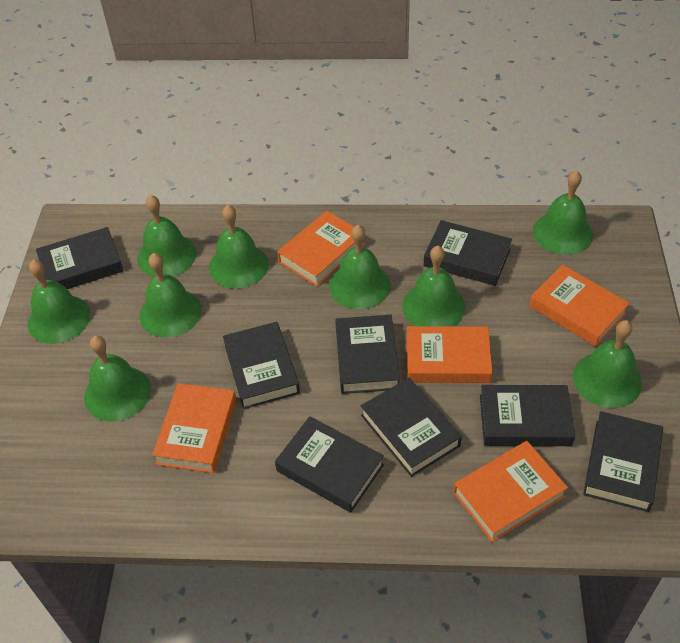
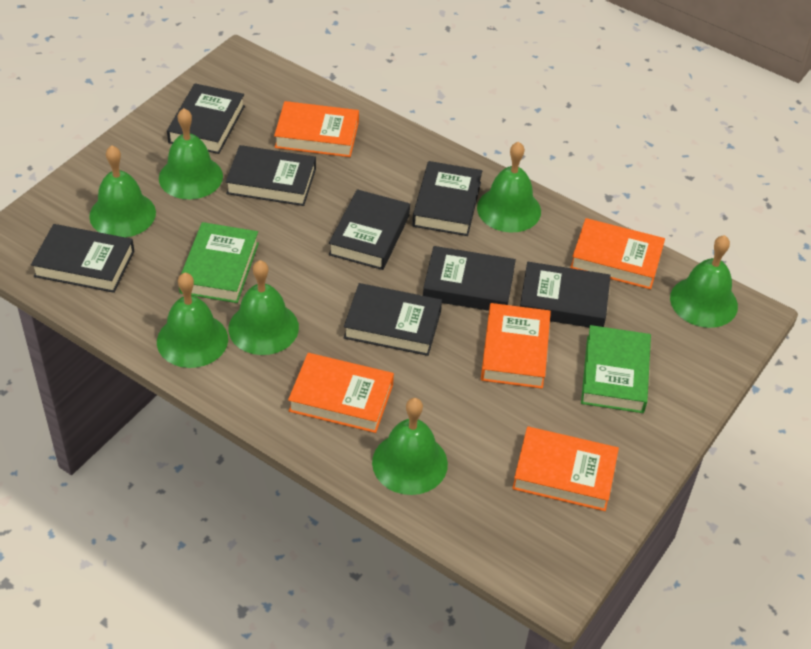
green bell: 9 -> 7
green book: 0 -> 2

